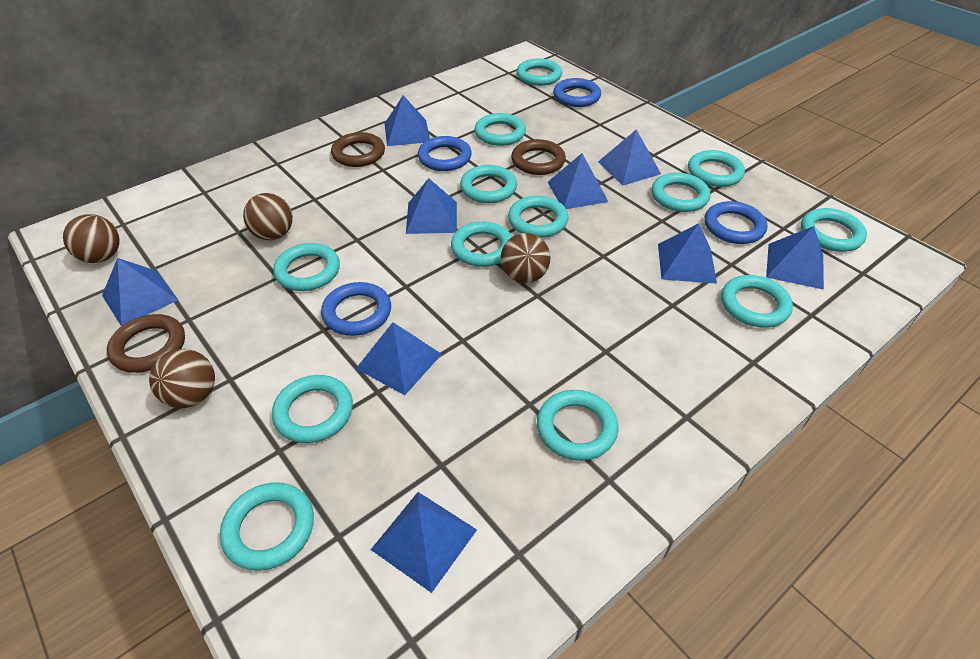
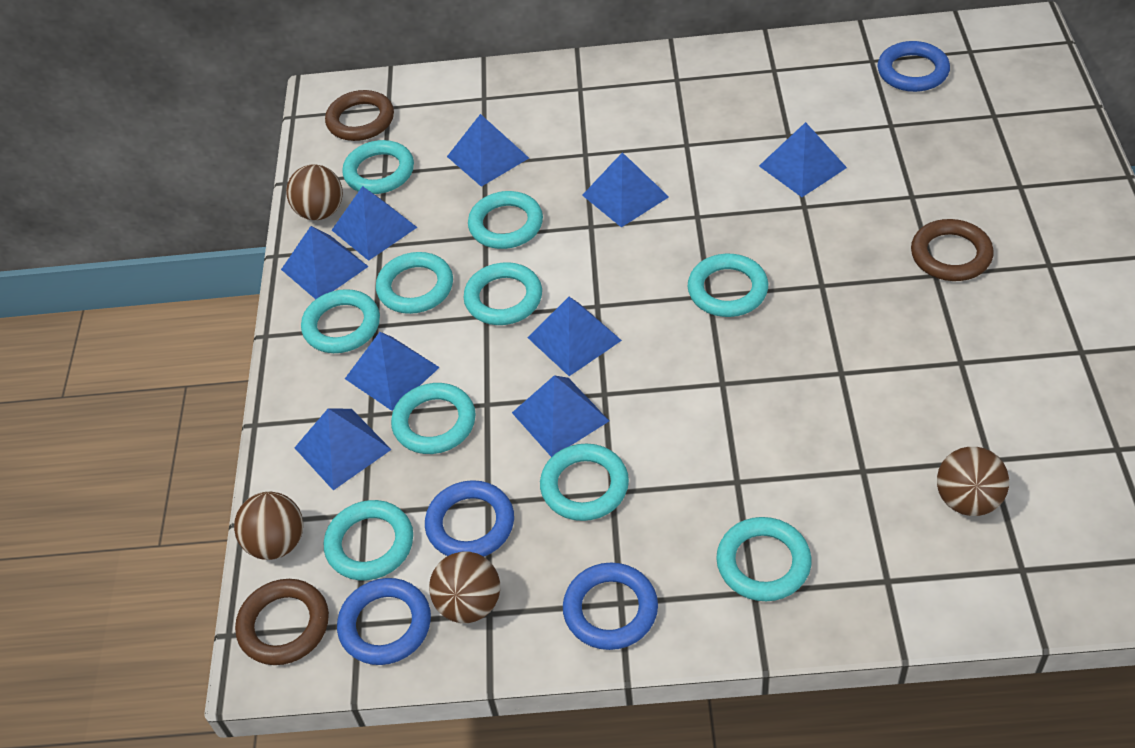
turquoise ring: 13 -> 10

